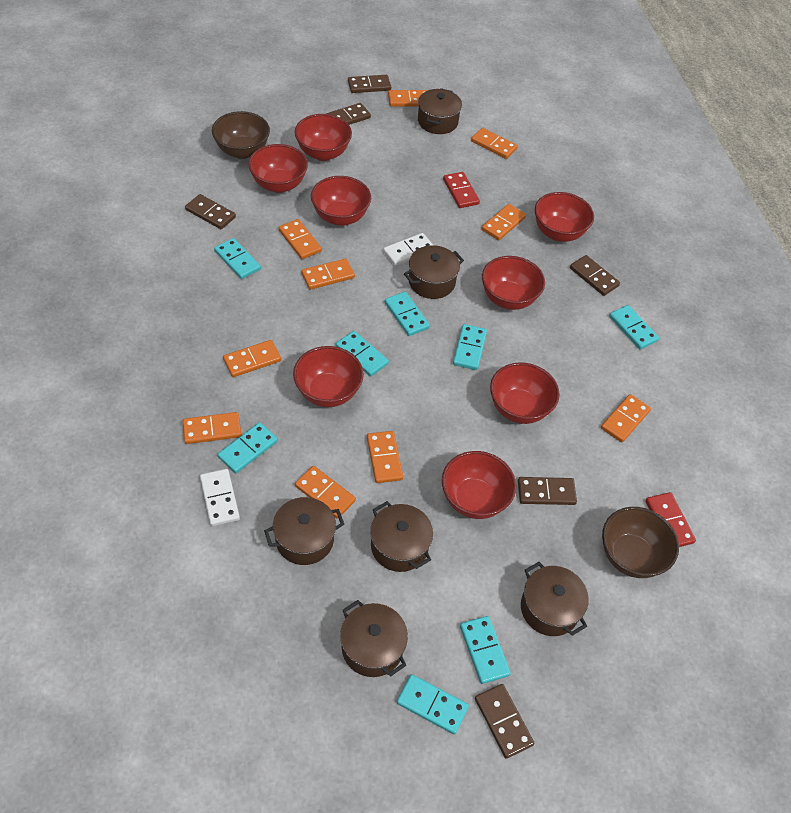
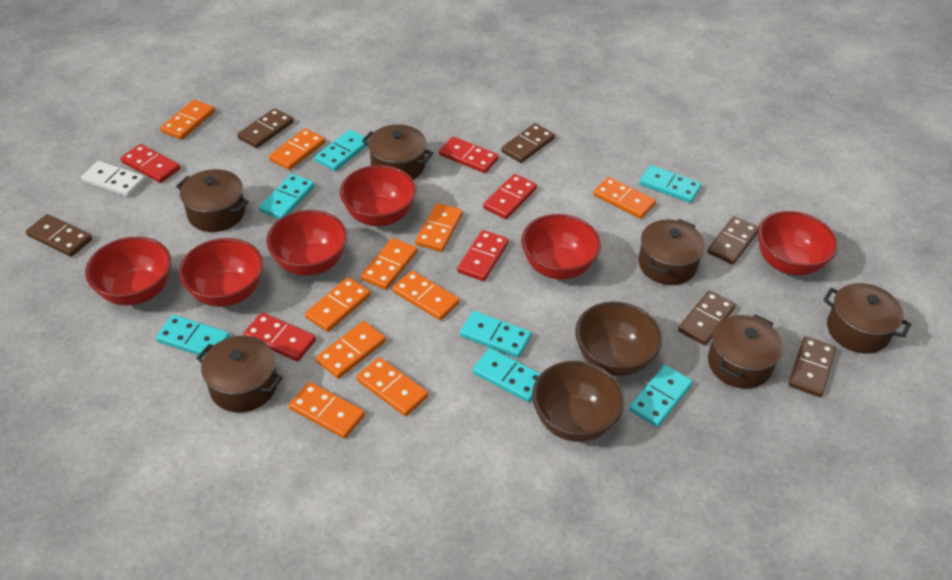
red bowl: 8 -> 6
red domino: 2 -> 5
turquoise domino: 8 -> 7
white domino: 2 -> 1

